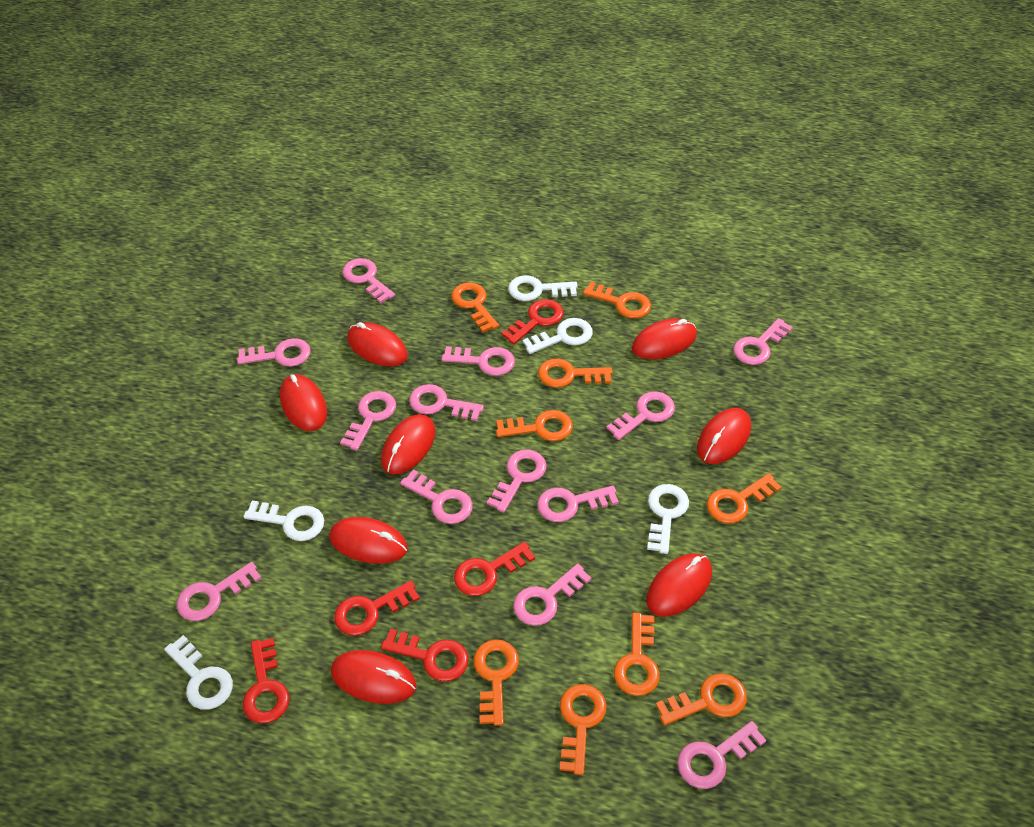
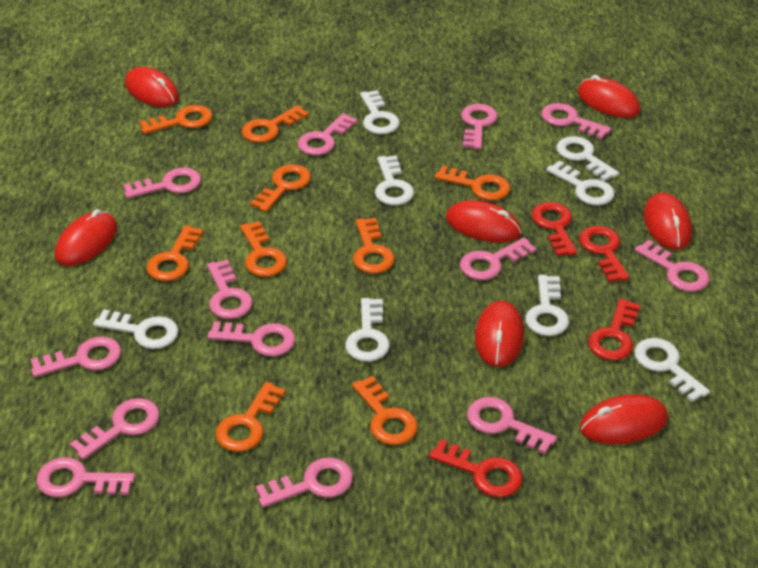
red key: 5 -> 4
red mouse: 8 -> 7
white key: 5 -> 8

